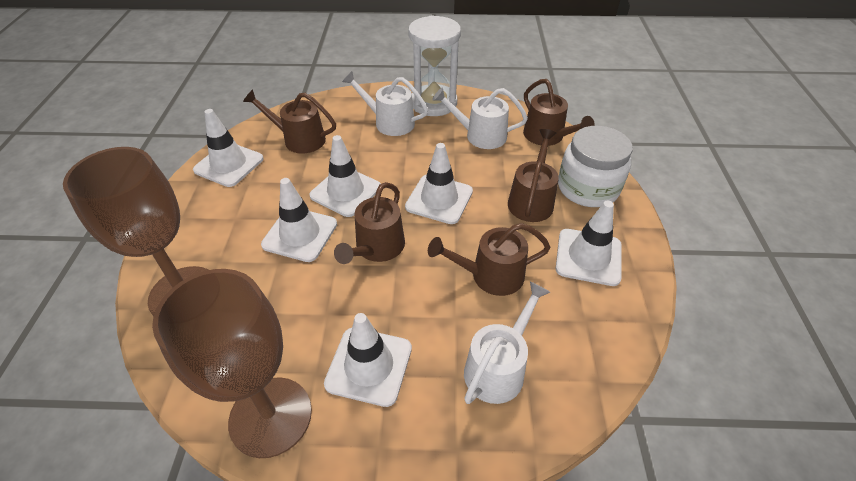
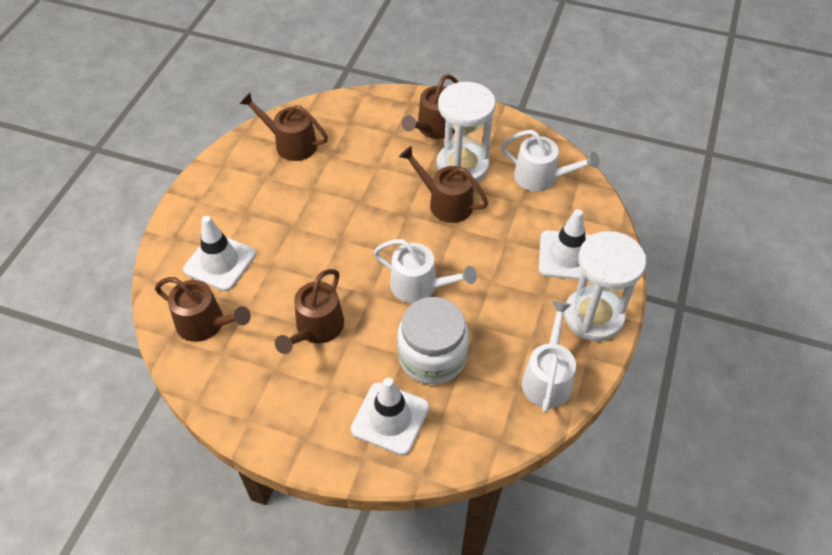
brown goblet: 2 -> 0
white hourglass: 1 -> 2
white traffic cone: 6 -> 3

